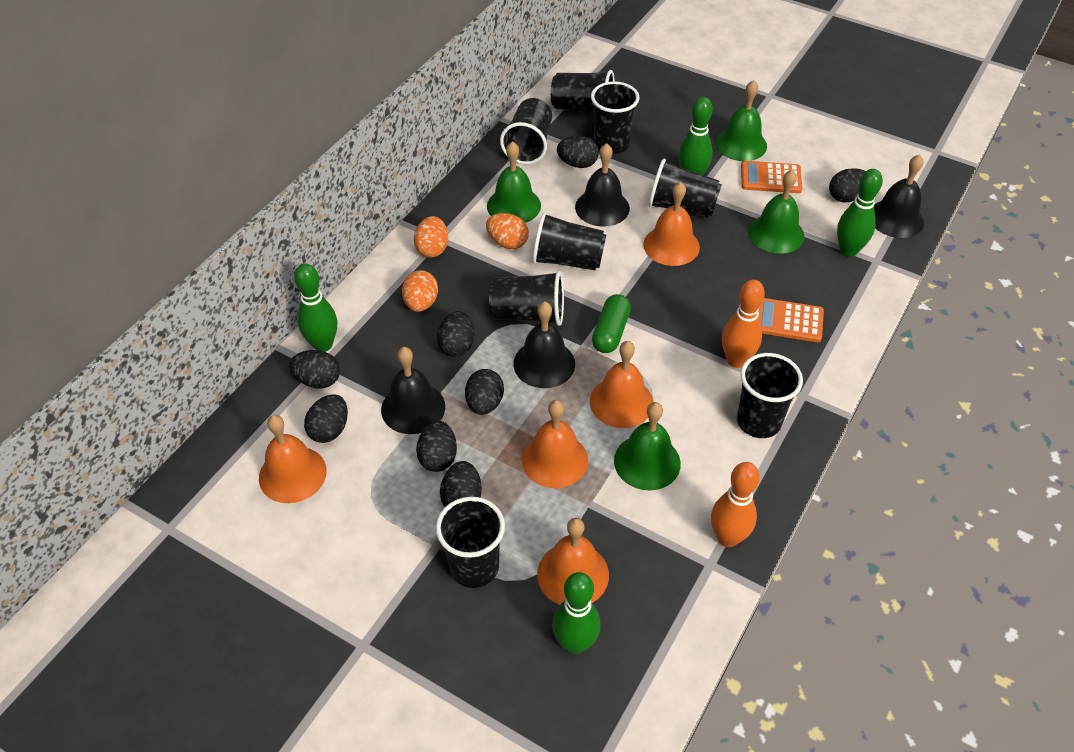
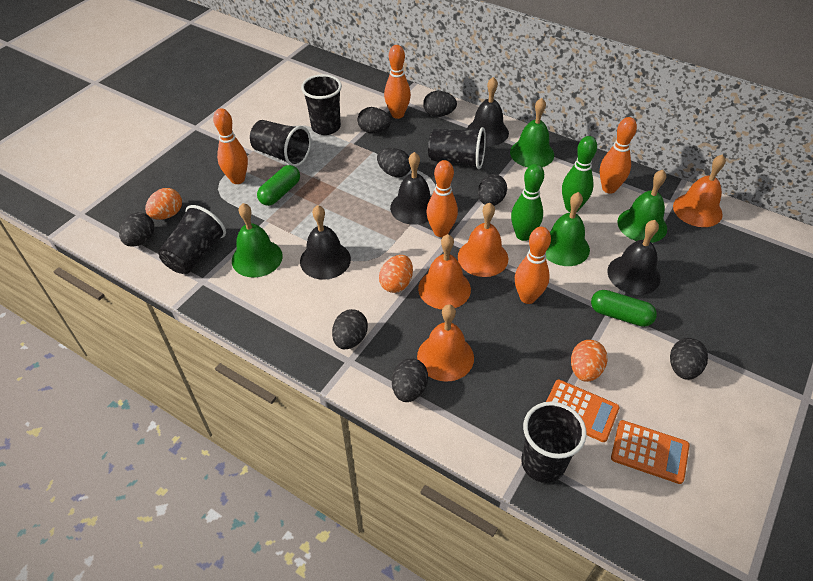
black cup: 8 -> 5
green bowling pin: 4 -> 2
green capsule: 1 -> 2
orange bell: 5 -> 4
orange bowling pin: 2 -> 5

